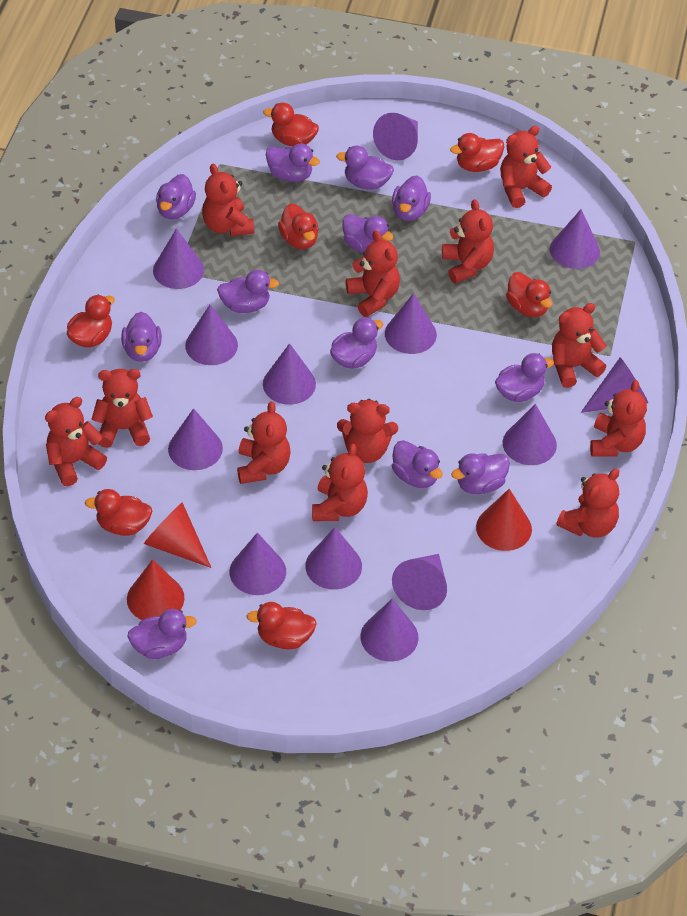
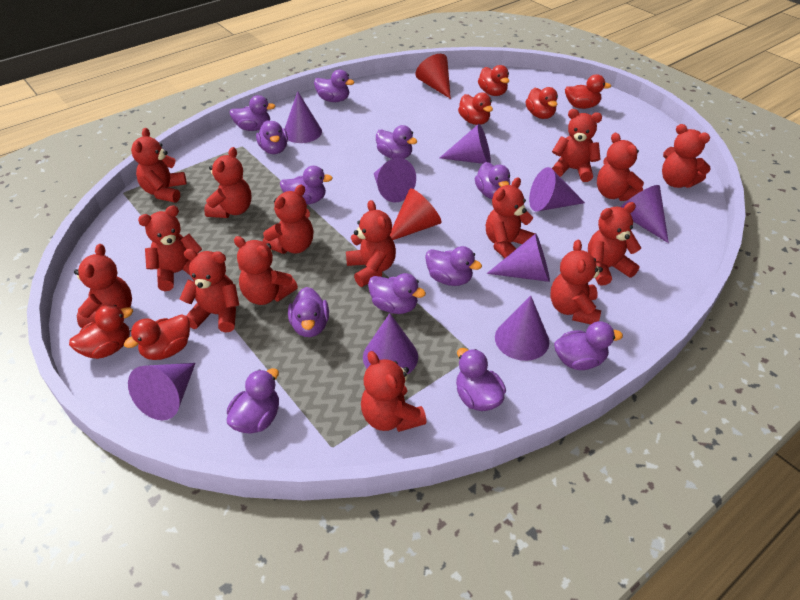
purple cone: 13 -> 9
red cone: 3 -> 2
red duck: 7 -> 6
red teddy bear: 12 -> 15

